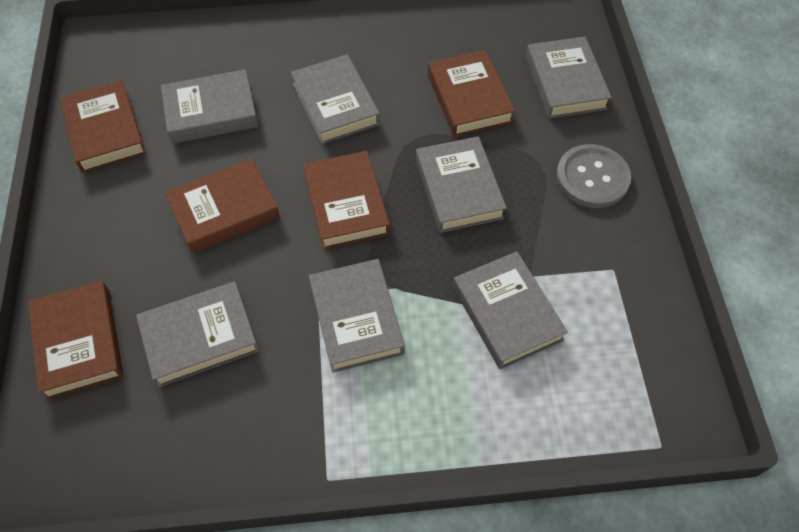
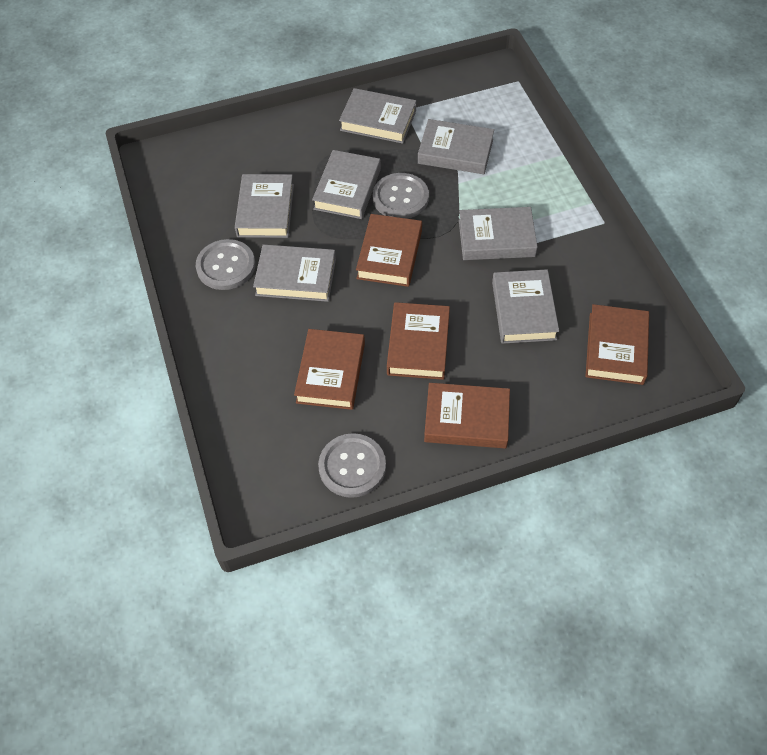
grey button: 1 -> 3

